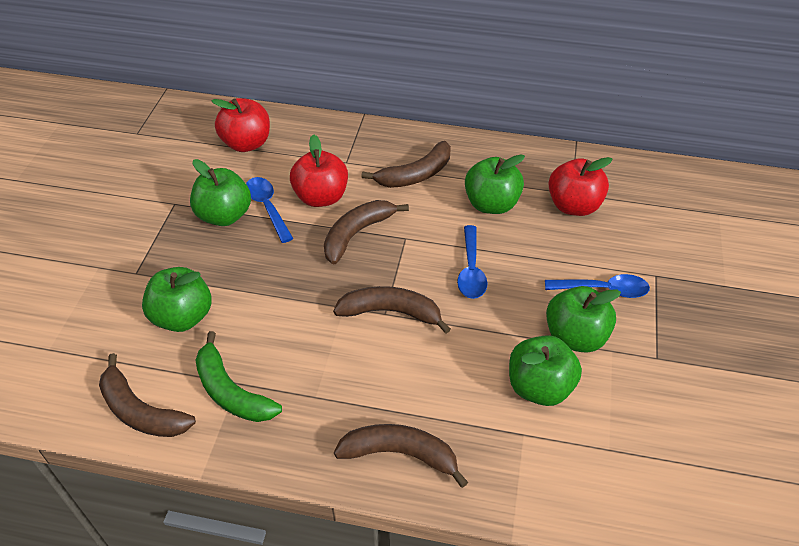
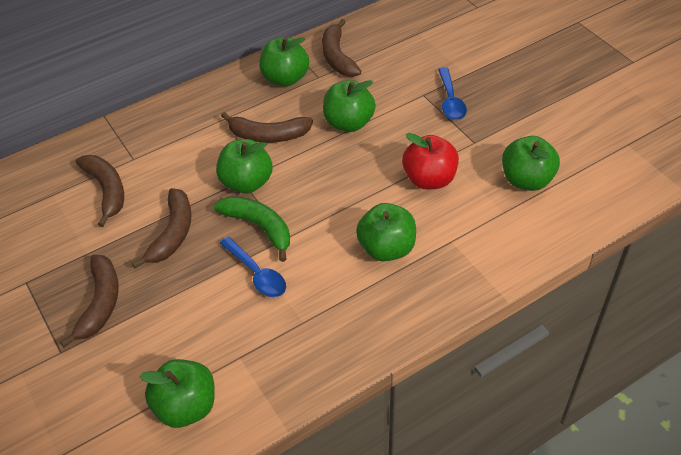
blue spoon: 3 -> 2
green apple: 5 -> 6
red apple: 3 -> 1

